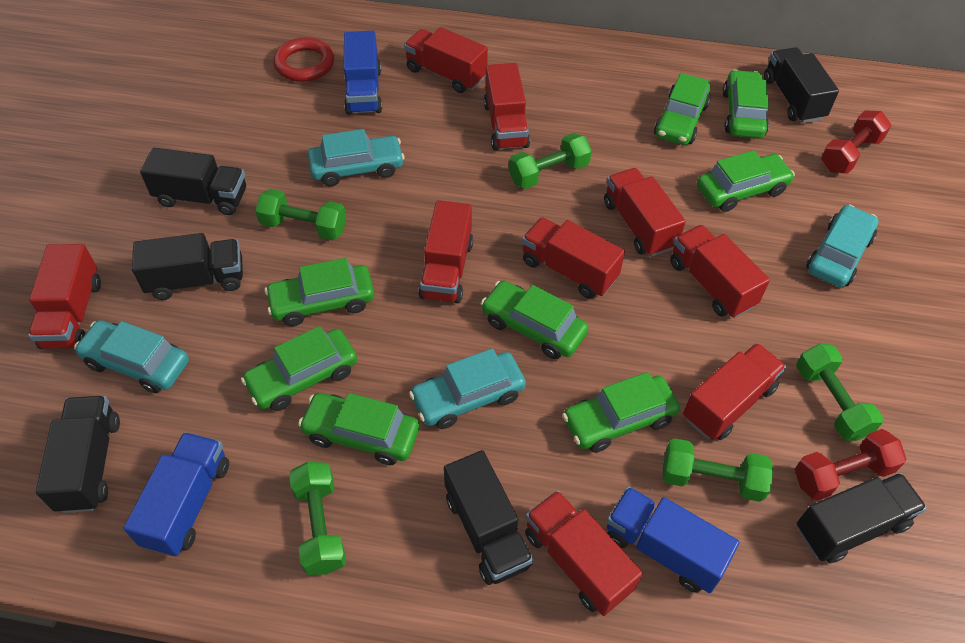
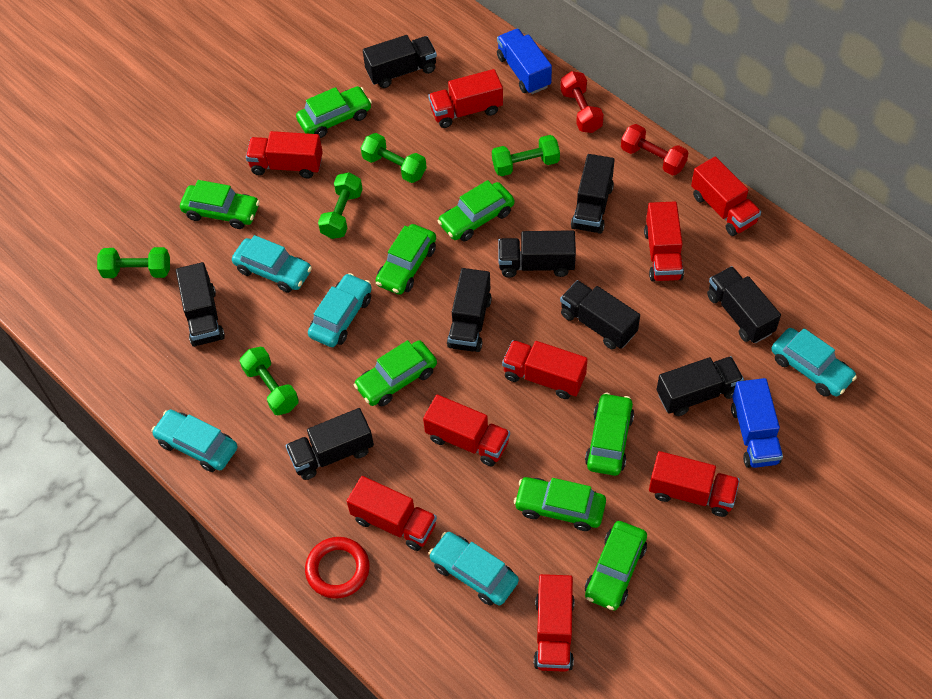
black truck: 6 -> 9
blue truck: 3 -> 2
turquoise car: 4 -> 5

